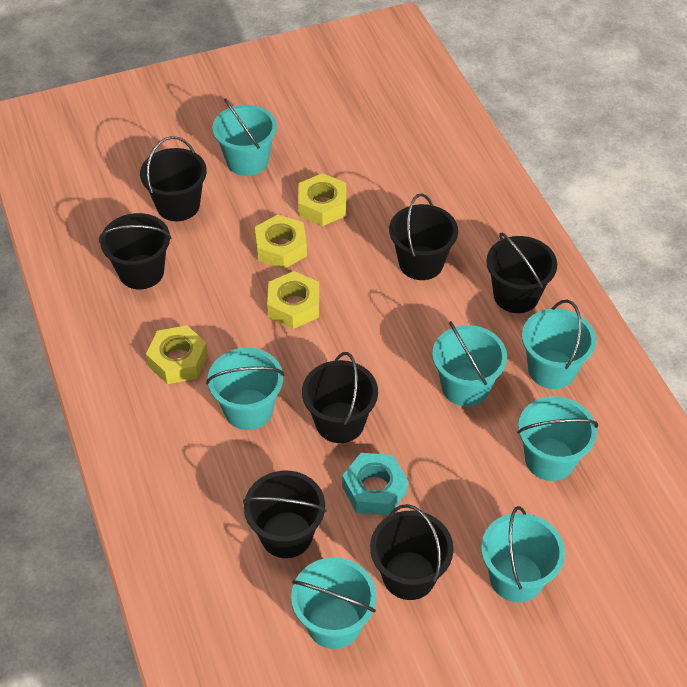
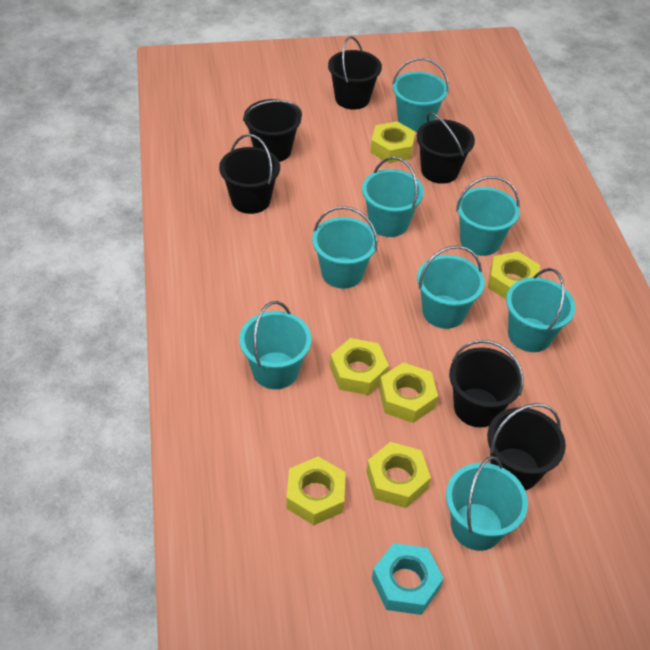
black bucket: 7 -> 6
turquoise bucket: 7 -> 8
yellow nut: 4 -> 6

